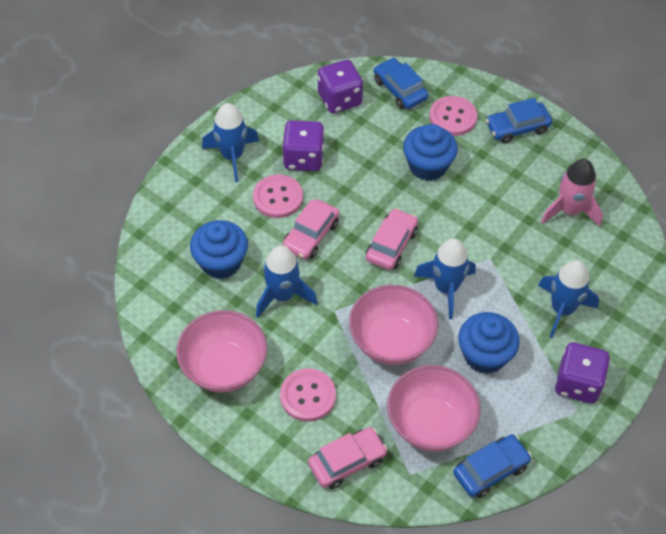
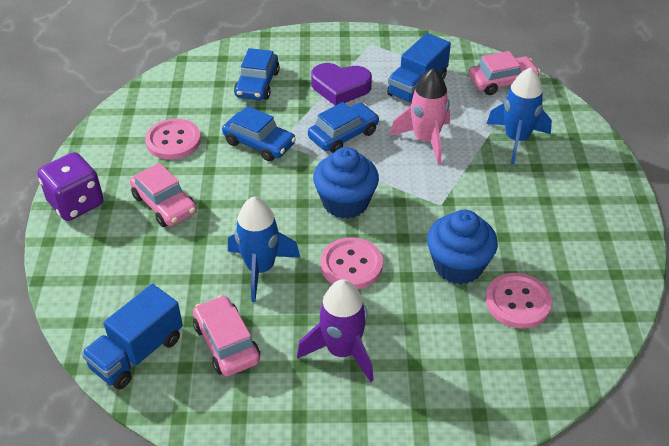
blue cupcake: 3 -> 2
blue rocket: 4 -> 2
blue truck: 0 -> 2
pink bowl: 3 -> 0
purple dice: 3 -> 1
purple heart: 0 -> 1
purple rocket: 0 -> 1

